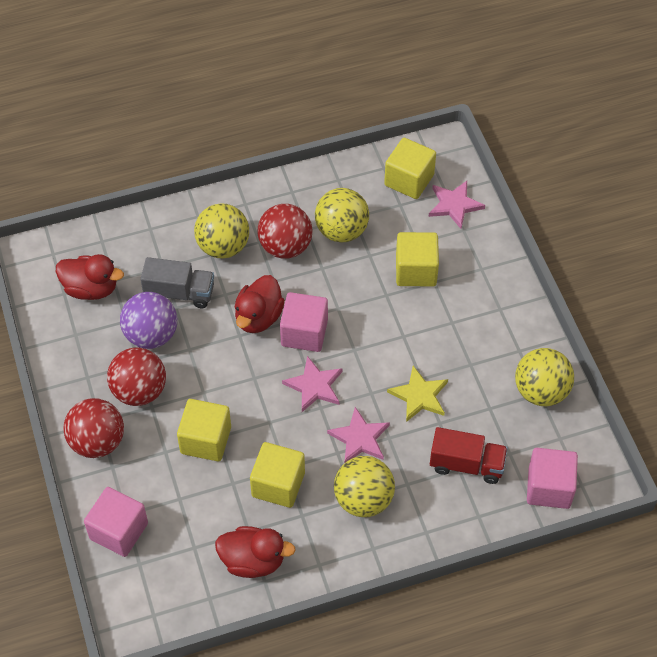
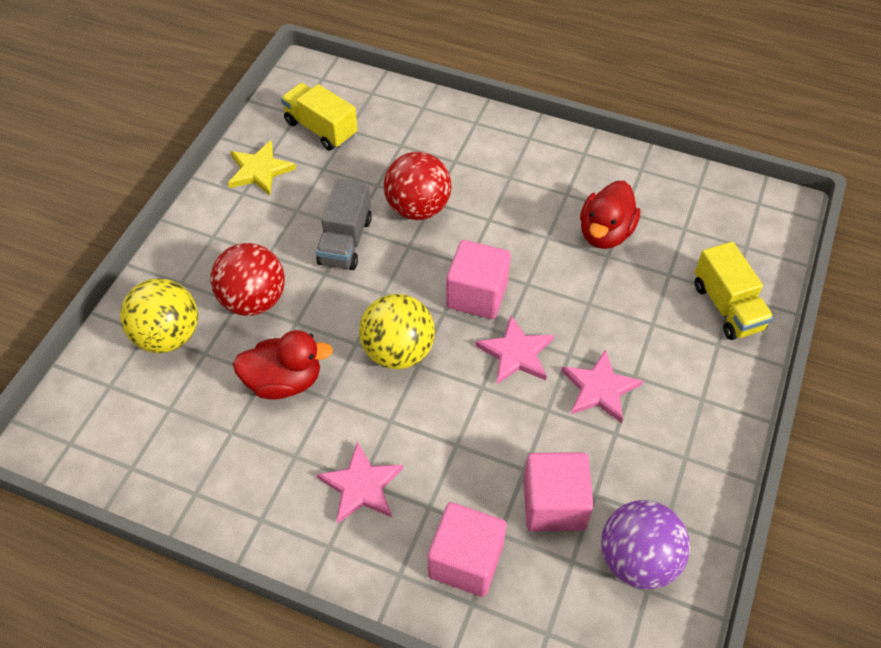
red ball: 3 -> 2
red duck: 3 -> 2
red truck: 1 -> 0
yellow ball: 4 -> 2
yellow cube: 4 -> 0
yellow truck: 0 -> 2

